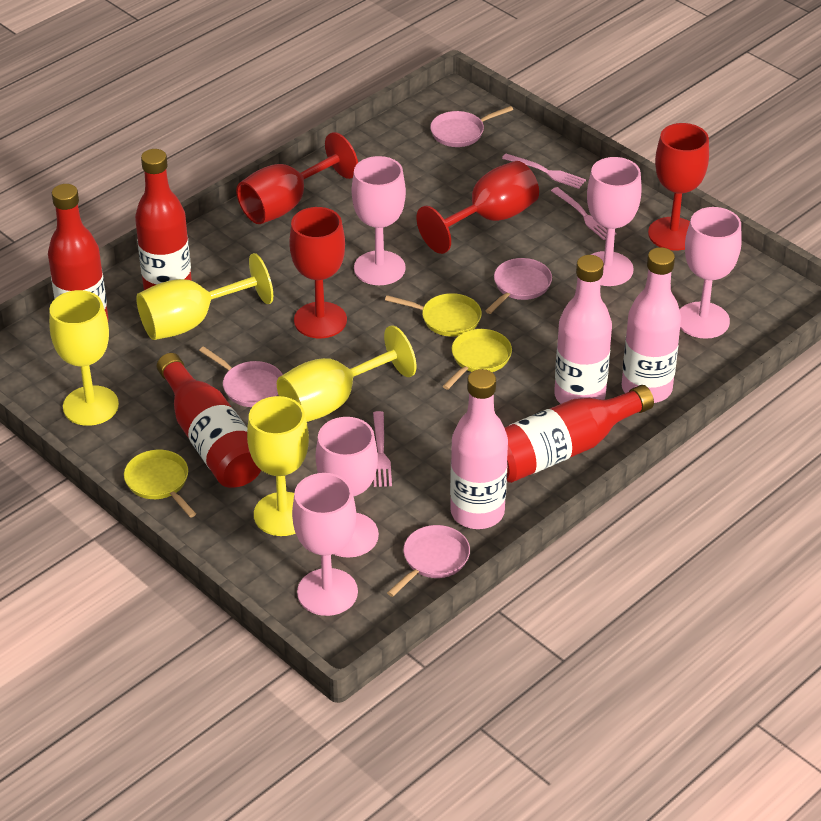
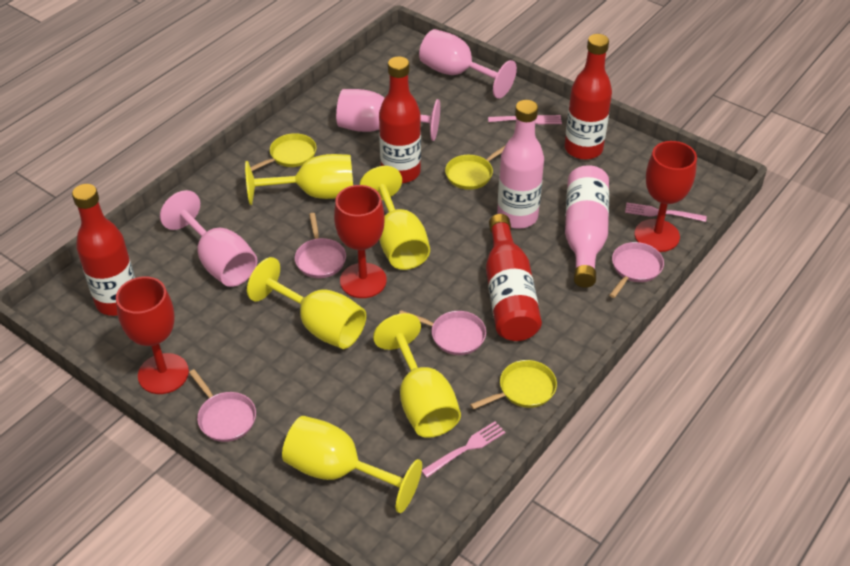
pink bottle: 3 -> 2
pink goblet: 5 -> 3
red goblet: 4 -> 3
yellow goblet: 4 -> 5

